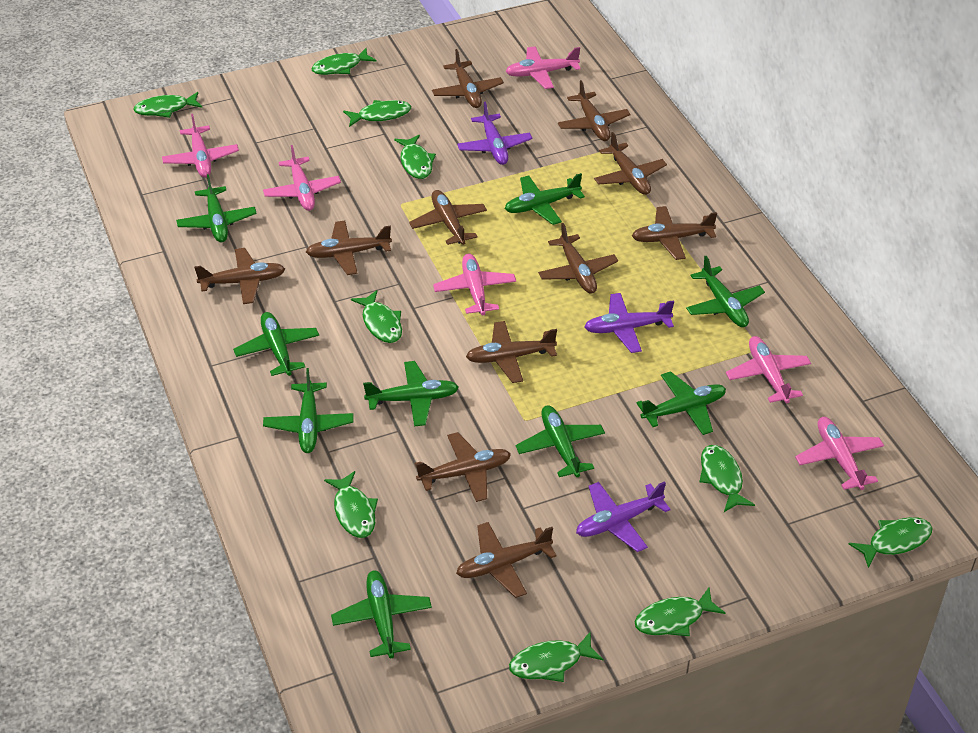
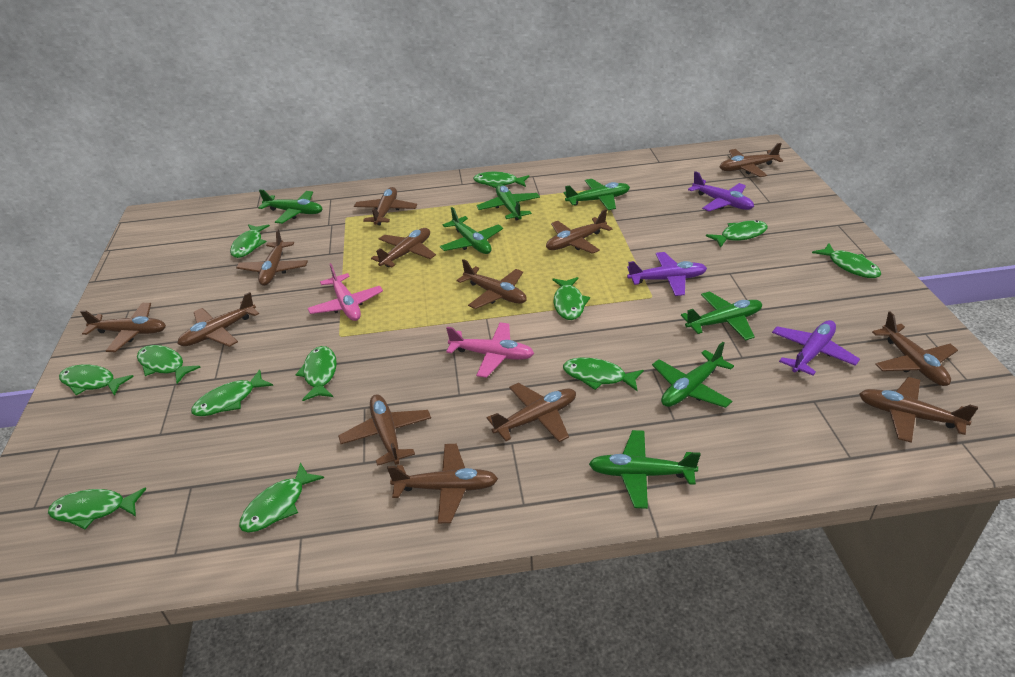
brown plane: 11 -> 13
green fish: 10 -> 12
green plane: 9 -> 7
pink plane: 6 -> 2

